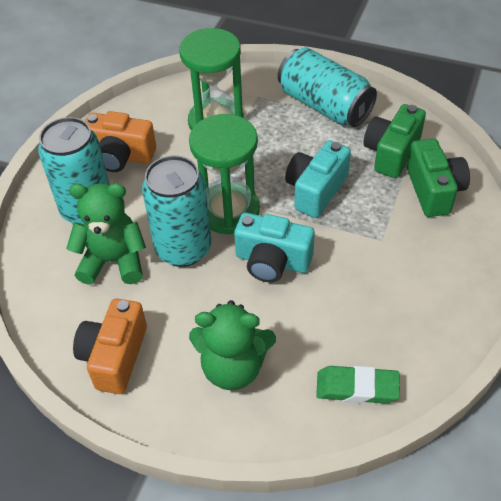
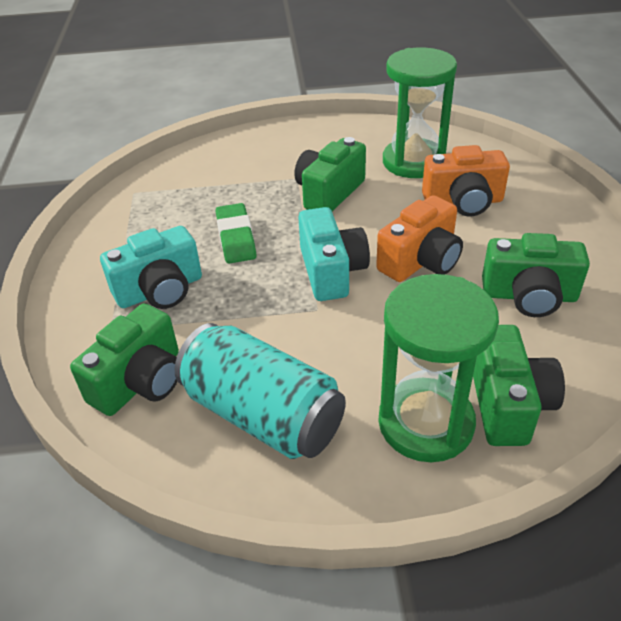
green camera: 2 -> 4
green teddy bear: 2 -> 0
turquoise can: 3 -> 1

